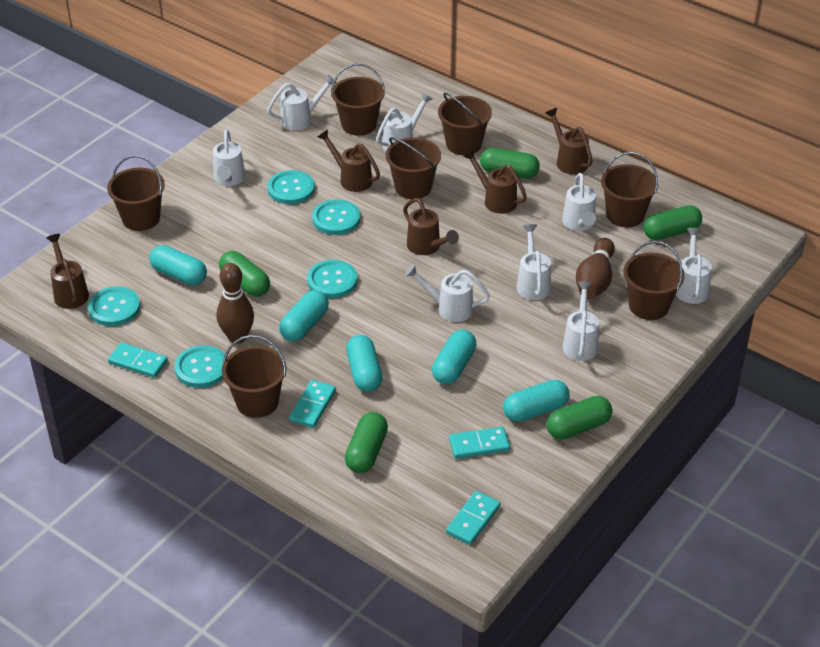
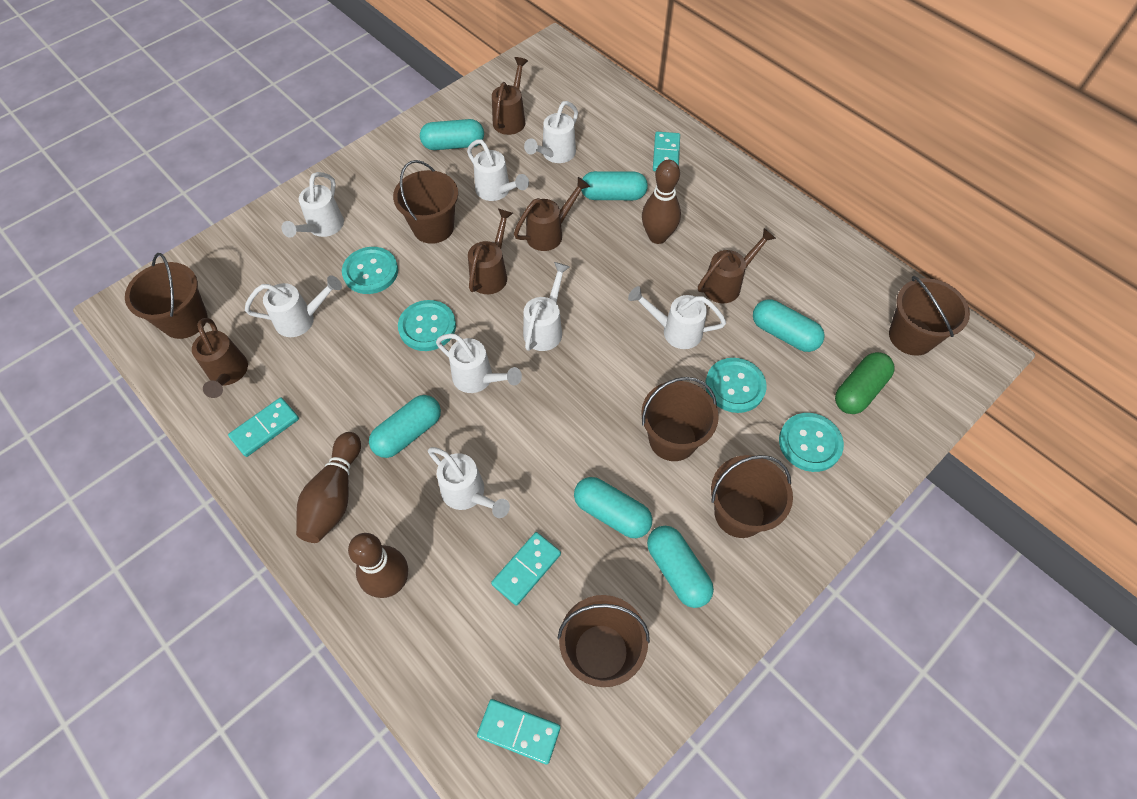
brown bowling pin: 2 -> 3
brown bucket: 7 -> 6
green capsule: 5 -> 1
turquoise button: 5 -> 4
turquoise capsule: 5 -> 6

